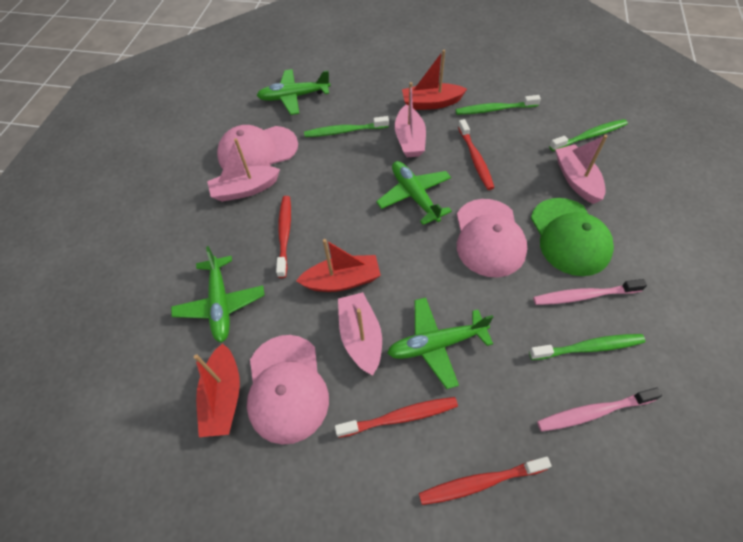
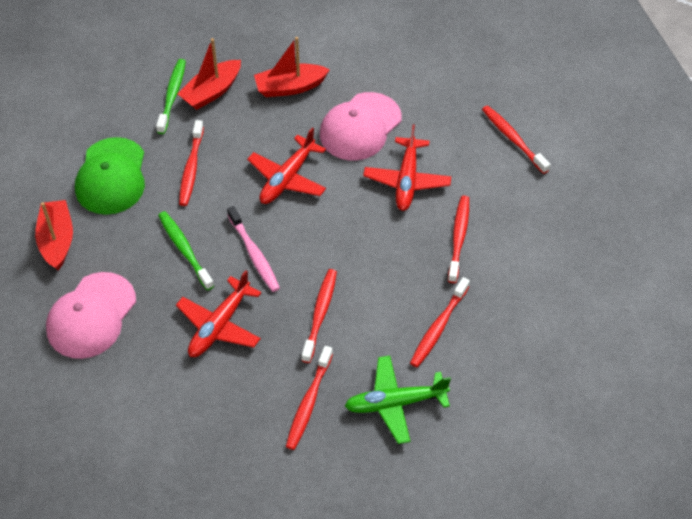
green plane: 4 -> 1
green toothbrush: 4 -> 2
pink boat: 4 -> 0
pink cap: 3 -> 2
pink toothbrush: 2 -> 1
red plane: 0 -> 3
red toothbrush: 4 -> 6

